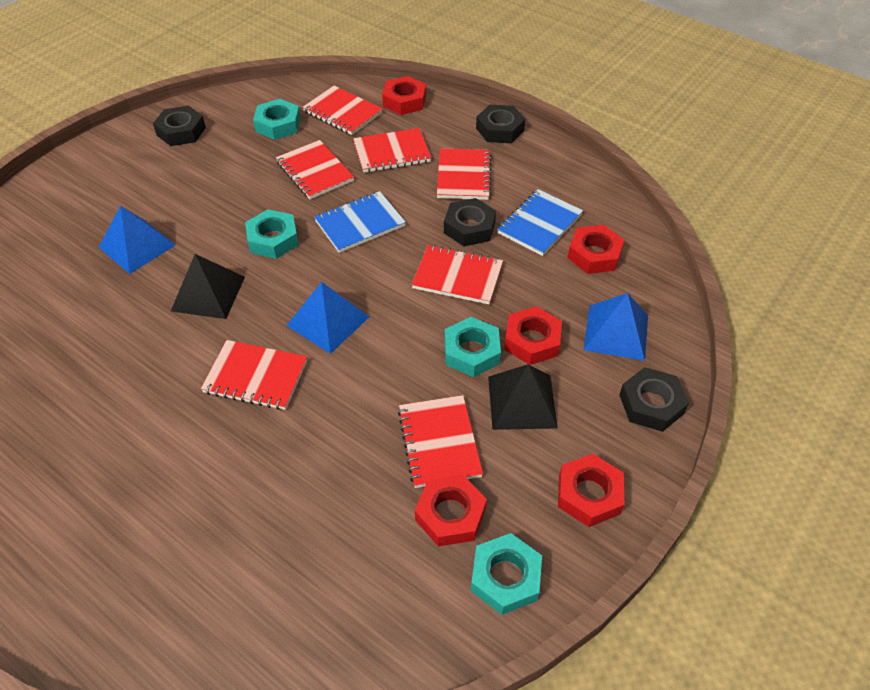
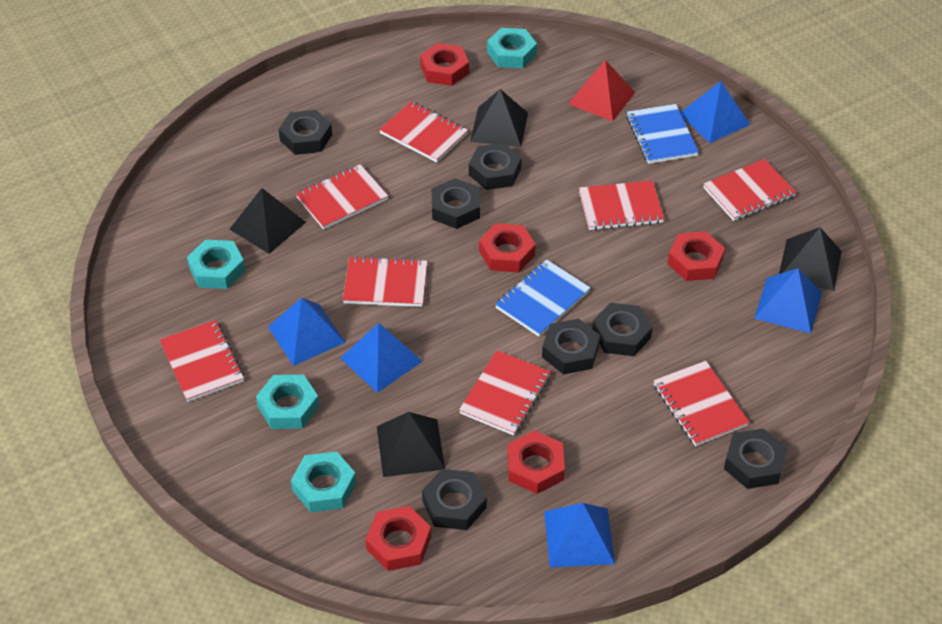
black nut: 4 -> 7
black pyramid: 2 -> 4
blue pyramid: 3 -> 5
red notebook: 7 -> 8
red pyramid: 0 -> 1

